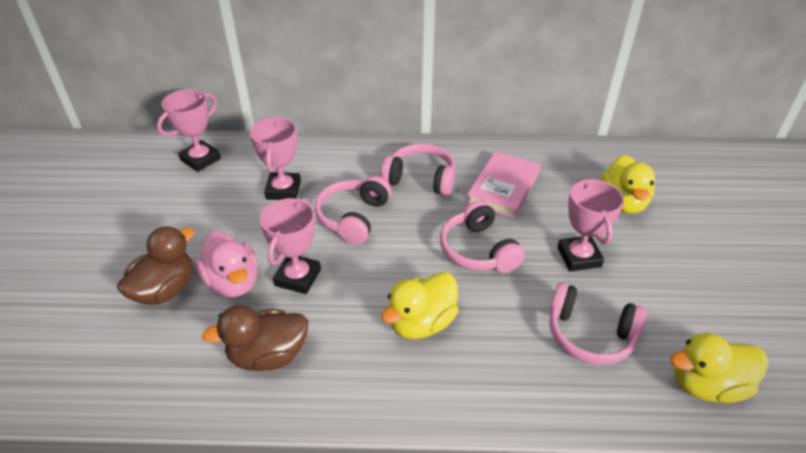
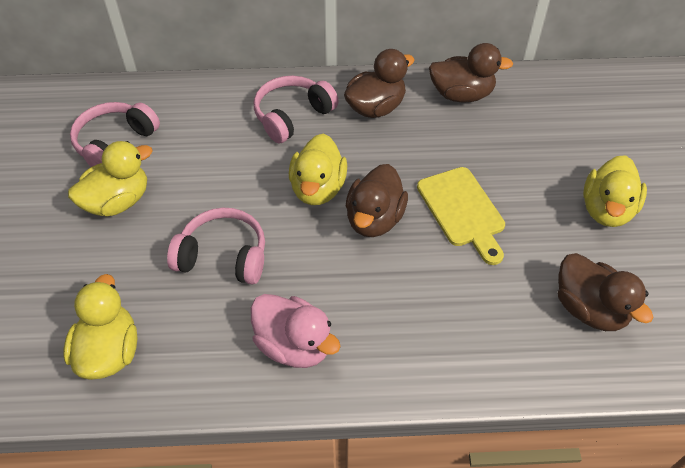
brown duck: 2 -> 4
pink book: 1 -> 0
pink headphones: 4 -> 3
pink trophy: 4 -> 0
yellow cutting board: 0 -> 1
yellow duck: 3 -> 4

